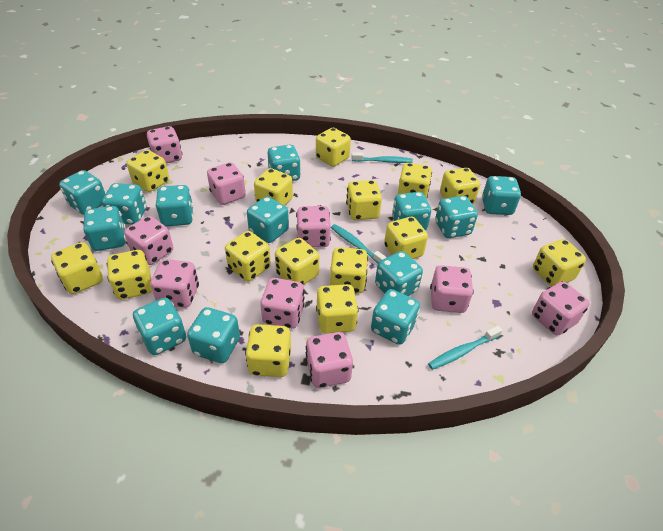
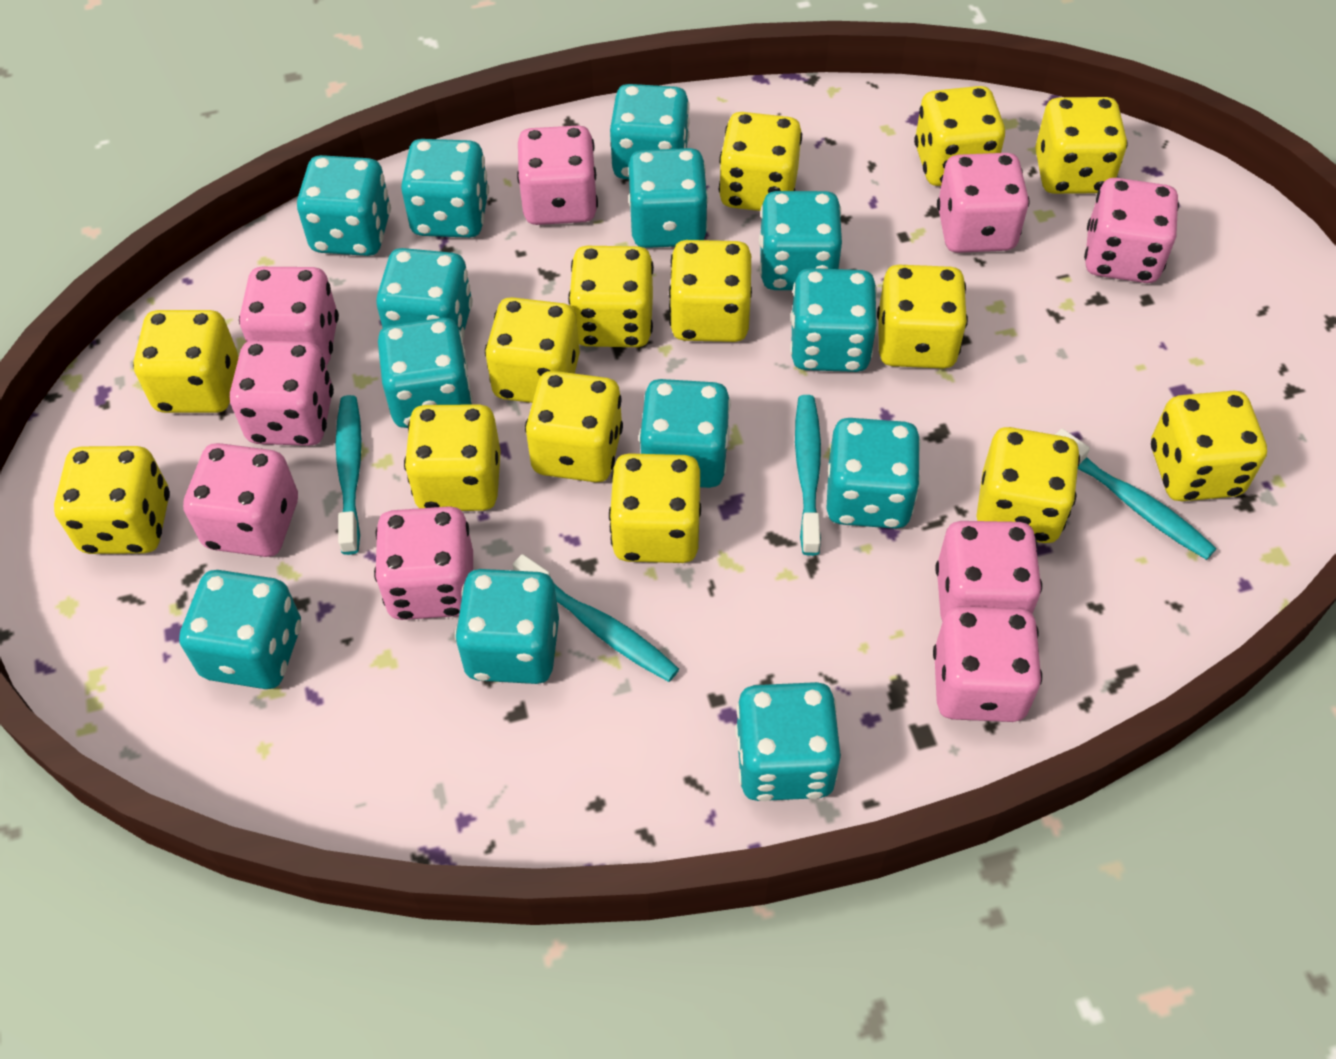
turquoise toothbrush: 3 -> 4
yellow dice: 15 -> 14

